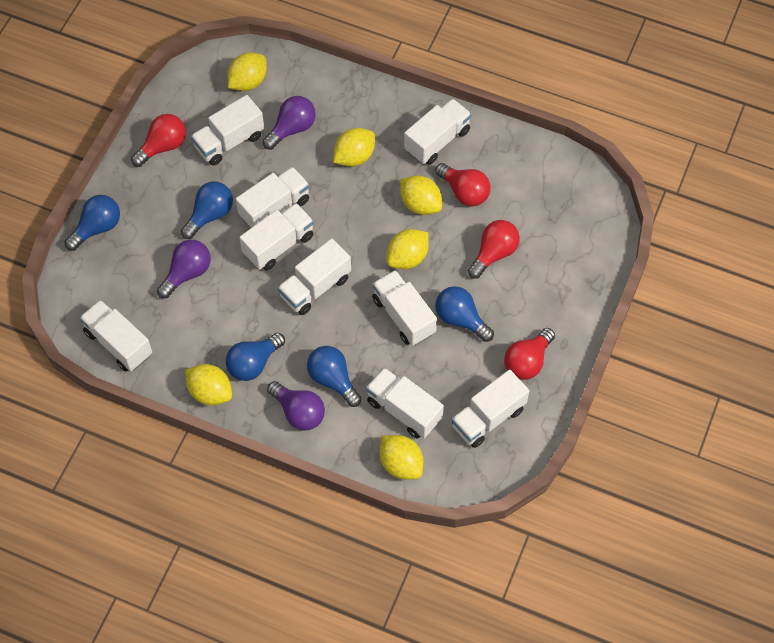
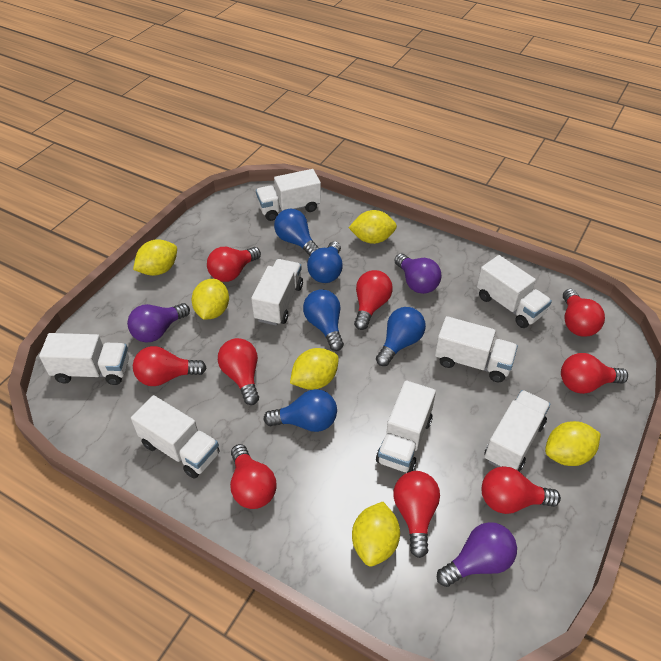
red light bulb: 4 -> 9
white truck: 9 -> 8

